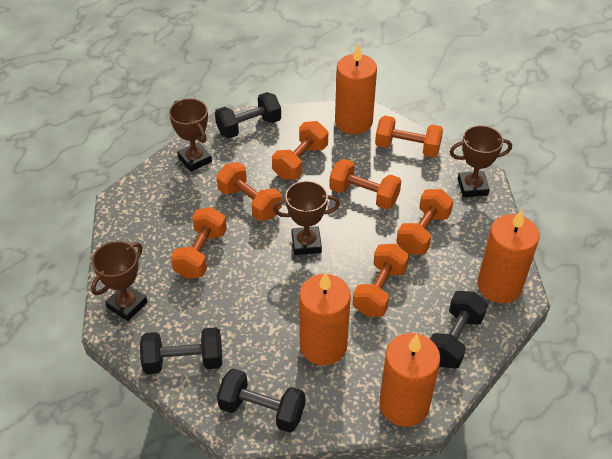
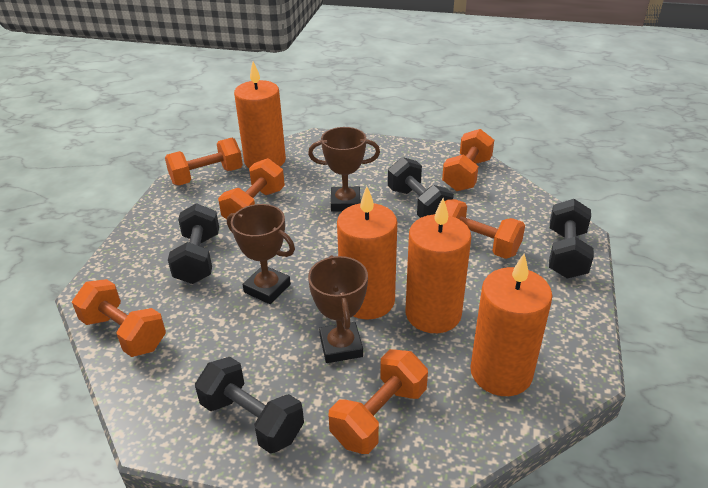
brown trophy: 4 -> 3
orange dumbbell: 7 -> 6

